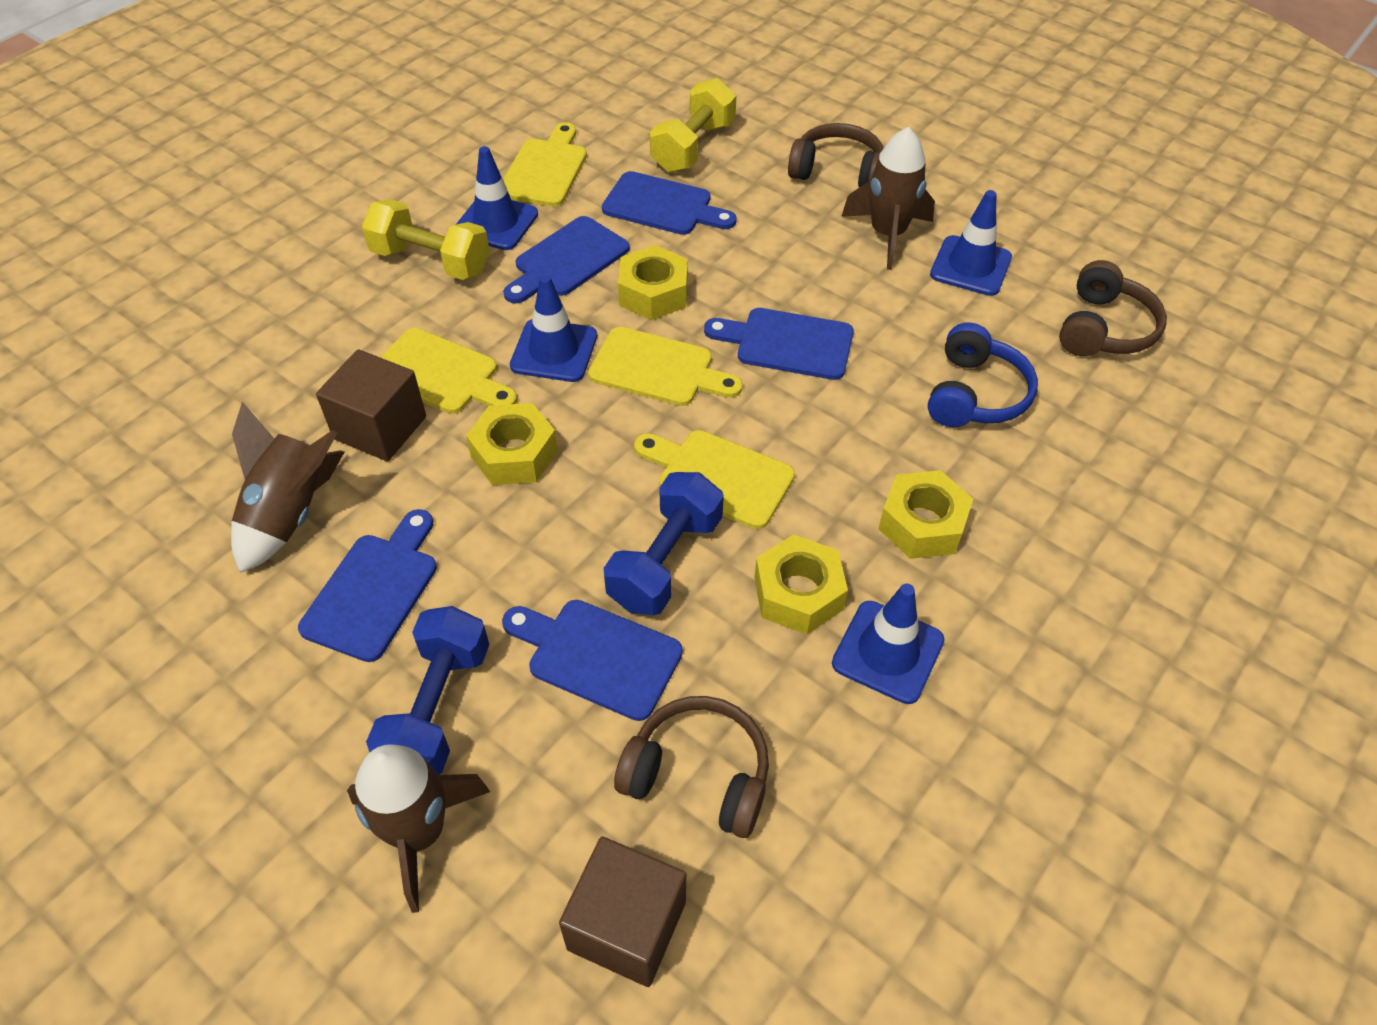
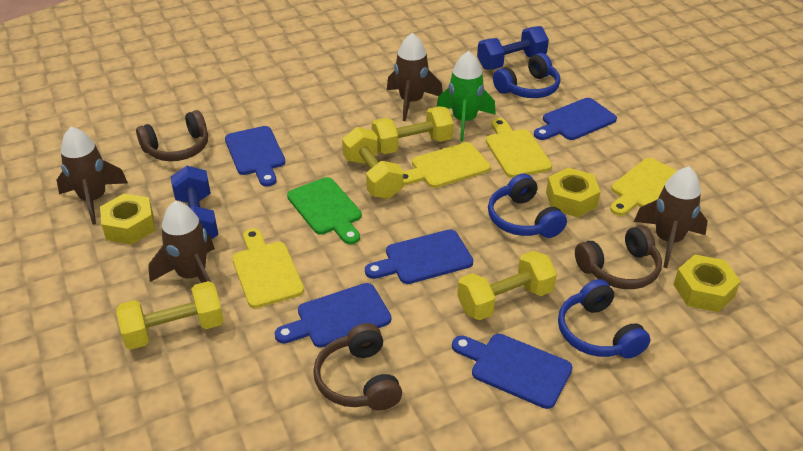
blue headphones: 1 -> 3
blue traffic cone: 4 -> 0
brown cube: 2 -> 0
brown rocket: 3 -> 4
green cutting board: 0 -> 1
green rocket: 0 -> 1
yellow dumbbell: 2 -> 4
yellow nut: 4 -> 3

